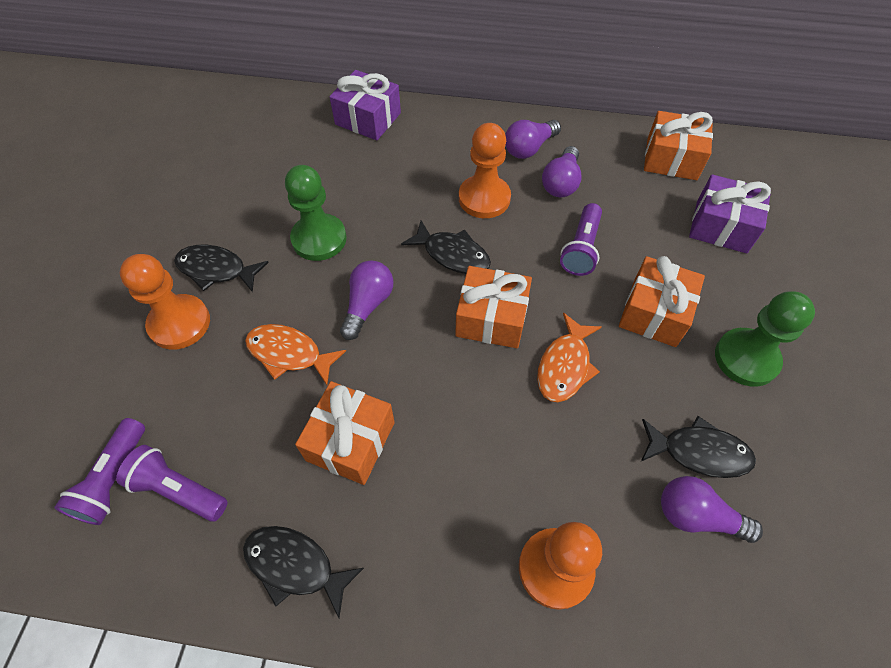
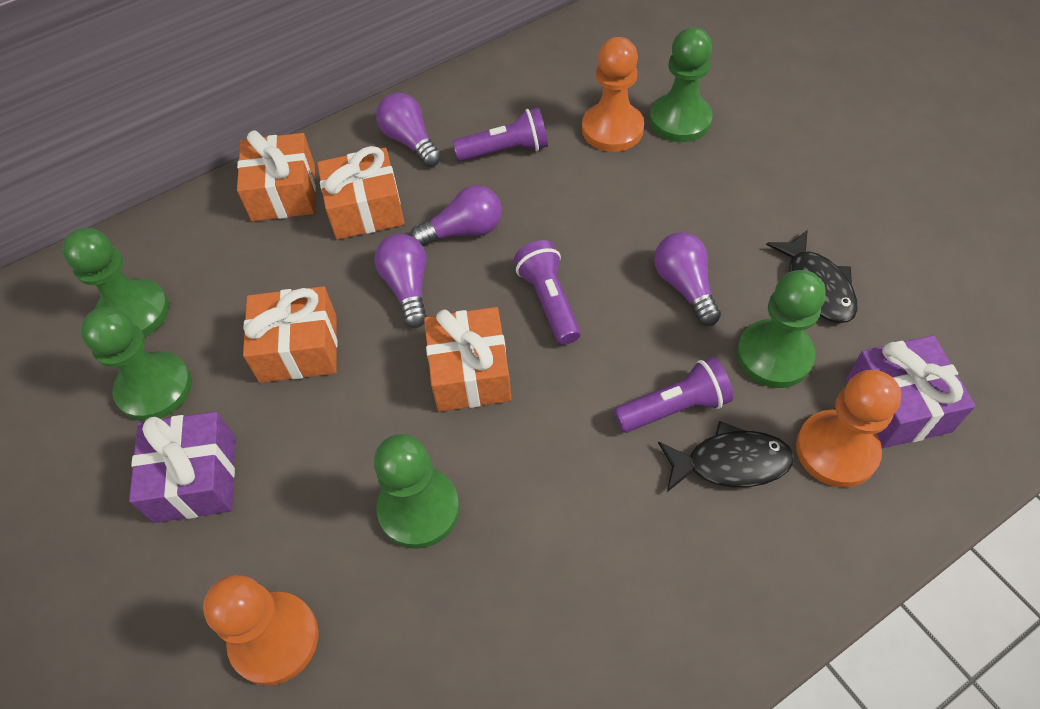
black fish: 4 -> 2
green pawn: 2 -> 5
orange fish: 2 -> 0

